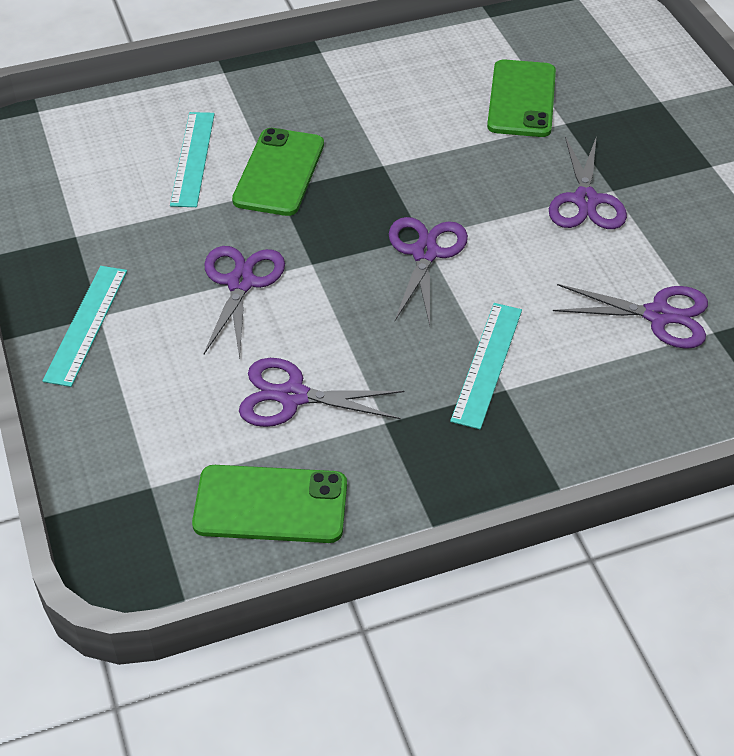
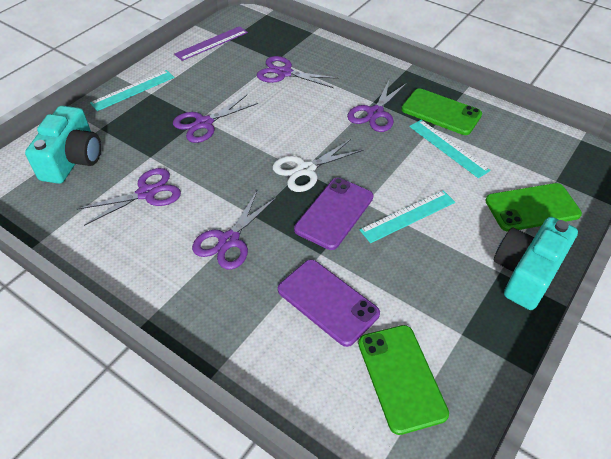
purple phone: 0 -> 2
purple ruler: 0 -> 1
turquoise camera: 0 -> 2
white scissors: 0 -> 1

